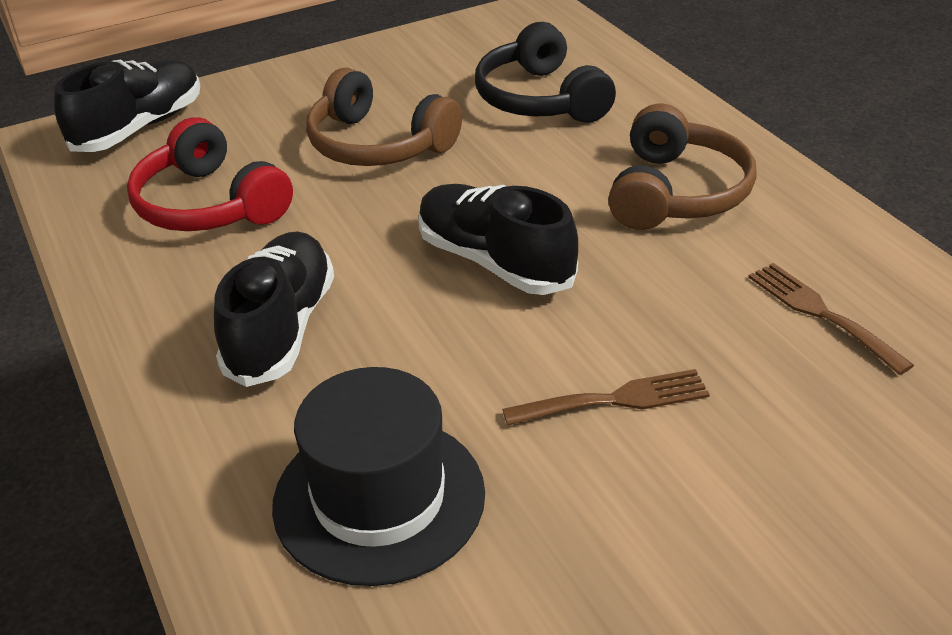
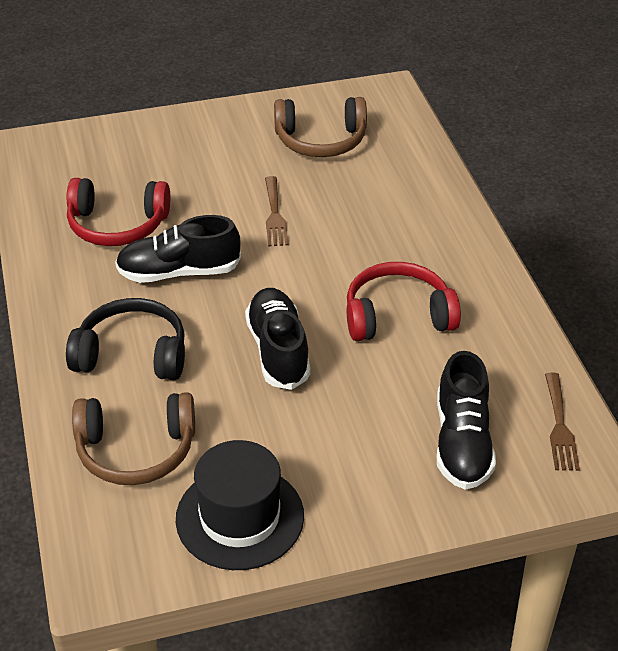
red headphones: 1 -> 2

